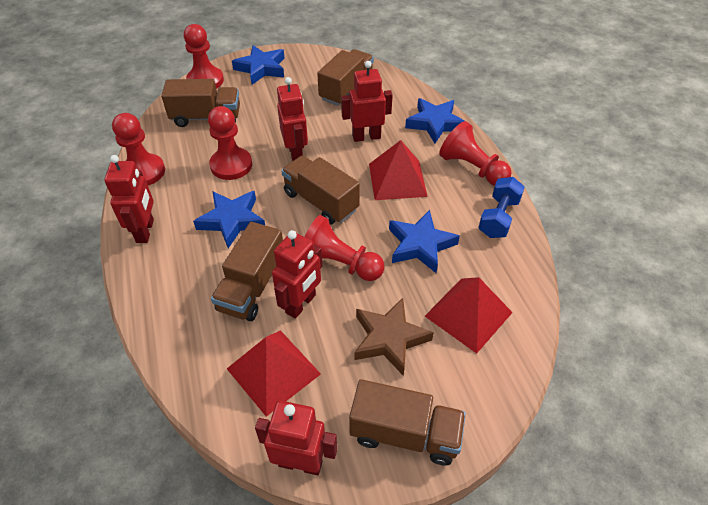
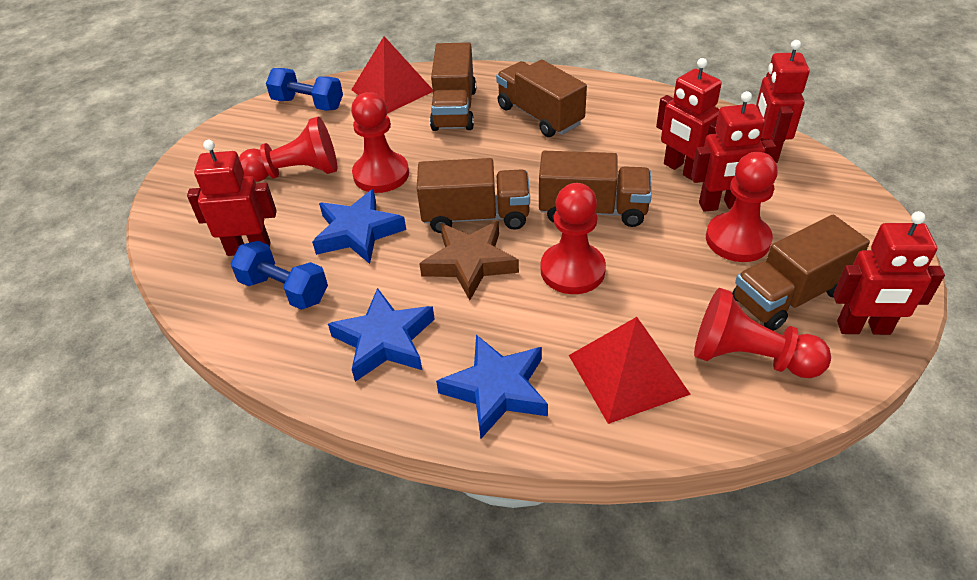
blue dumbbell: 1 -> 2
blue star: 4 -> 3
red pyramid: 3 -> 2

